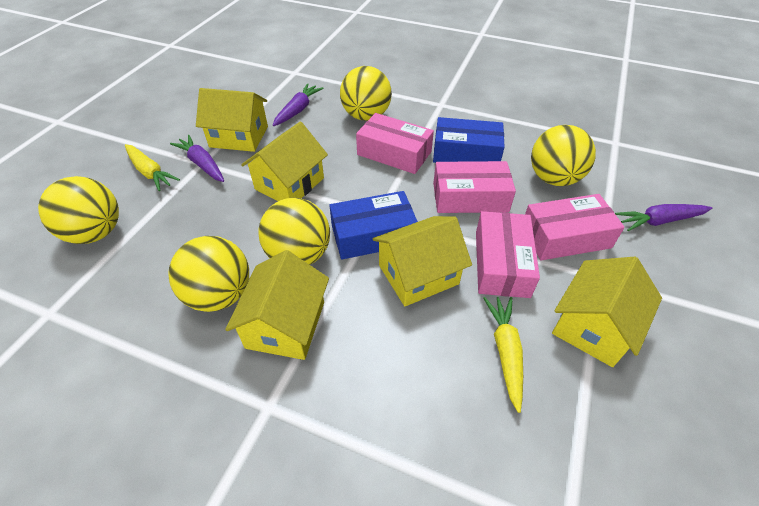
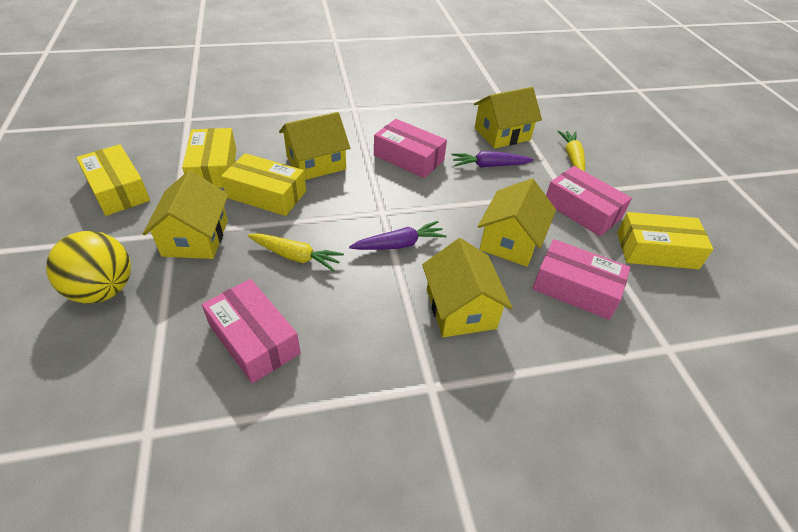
blue box: 2 -> 0
purple carrot: 3 -> 2
yellow ball: 5 -> 1
yellow box: 0 -> 4

